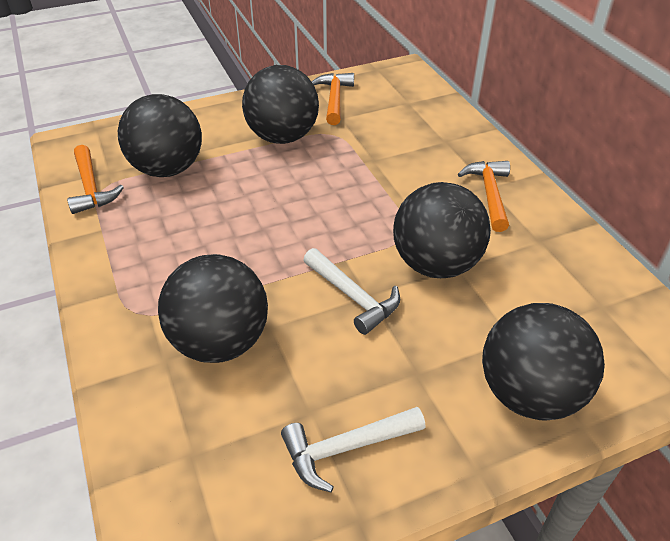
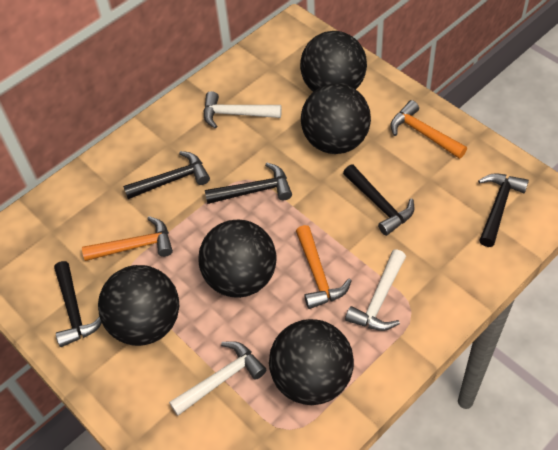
black hammer: 0 -> 5
white hammer: 2 -> 3

